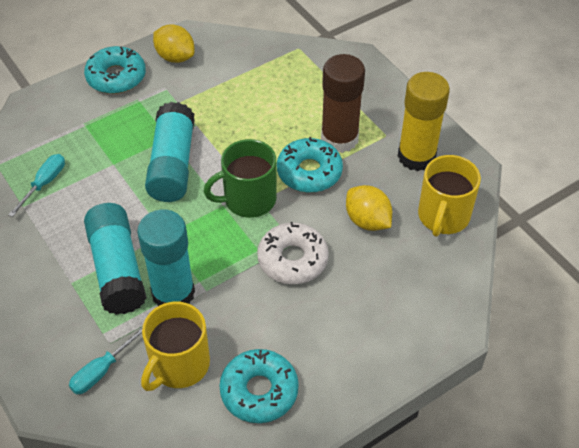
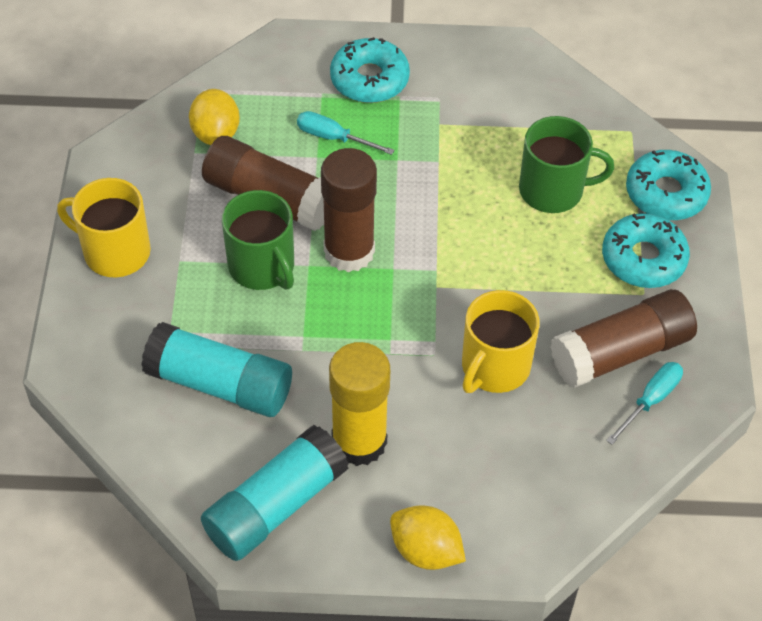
brown glue stick: 1 -> 3
green mug: 1 -> 2
turquoise glue stick: 3 -> 2
white donut: 1 -> 0

